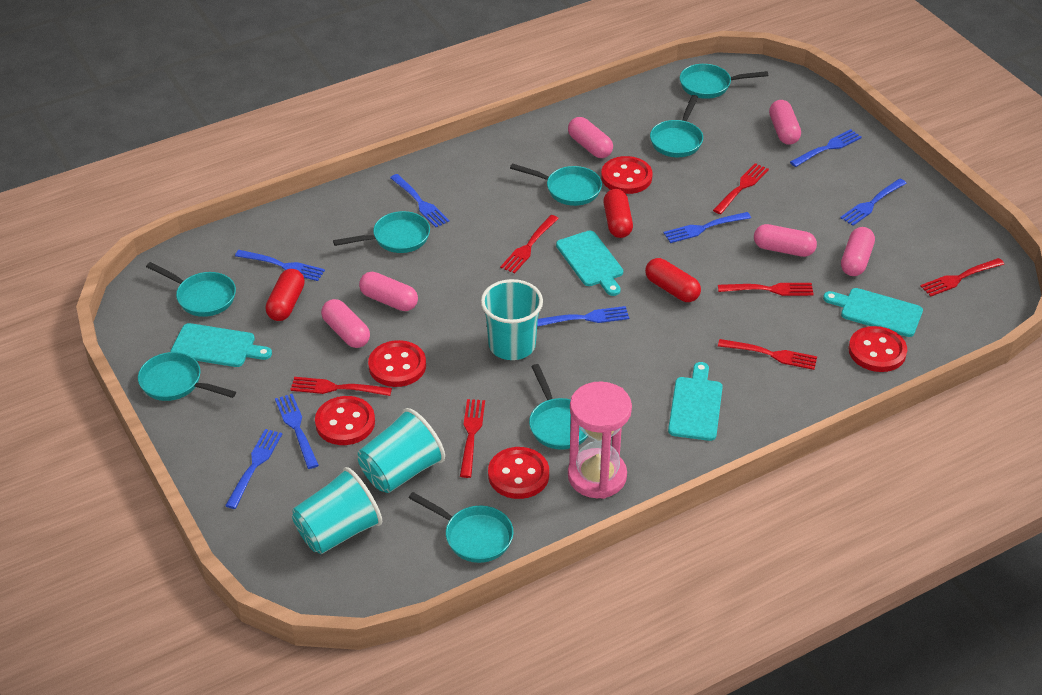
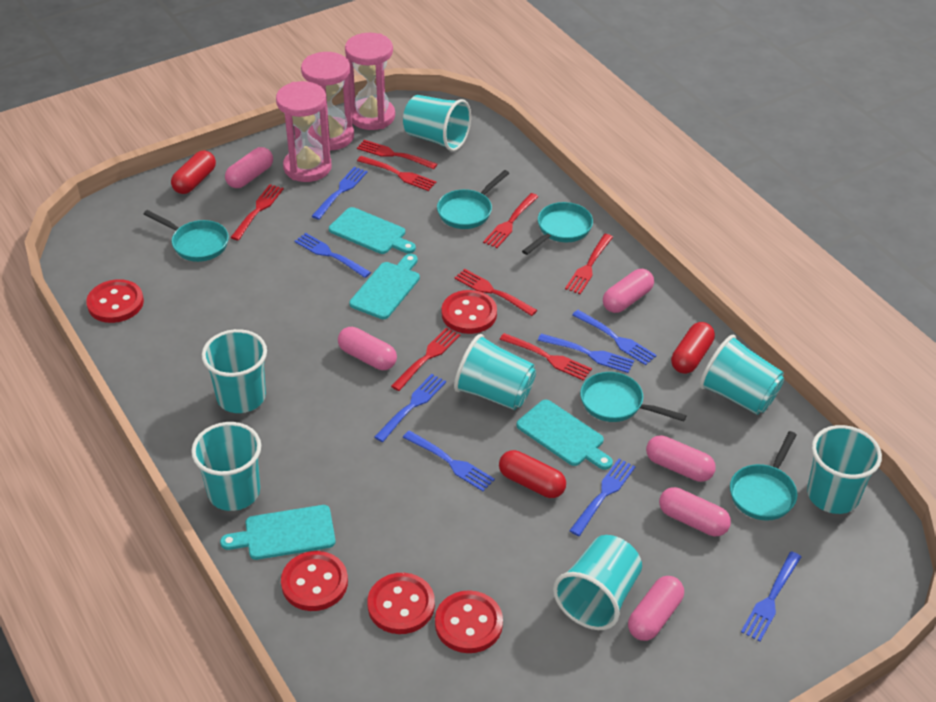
pink hourglass: 1 -> 3
red fork: 7 -> 8
turquoise cup: 3 -> 7
turquoise pan: 8 -> 5

